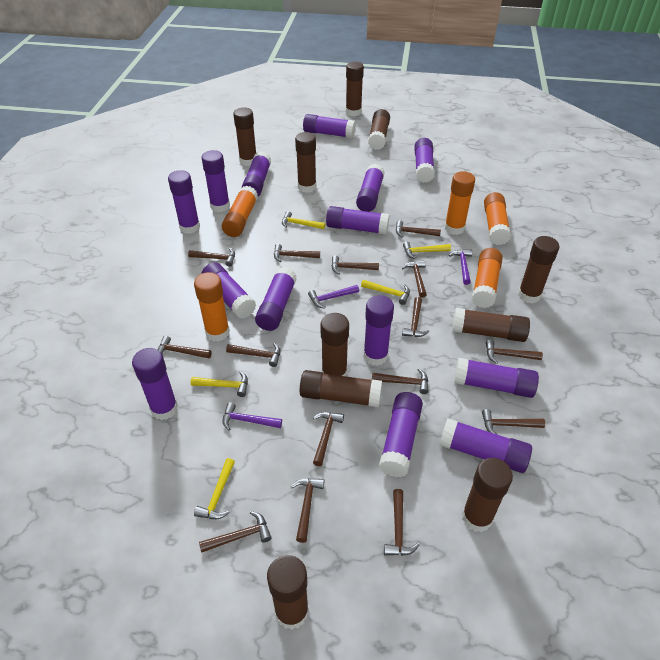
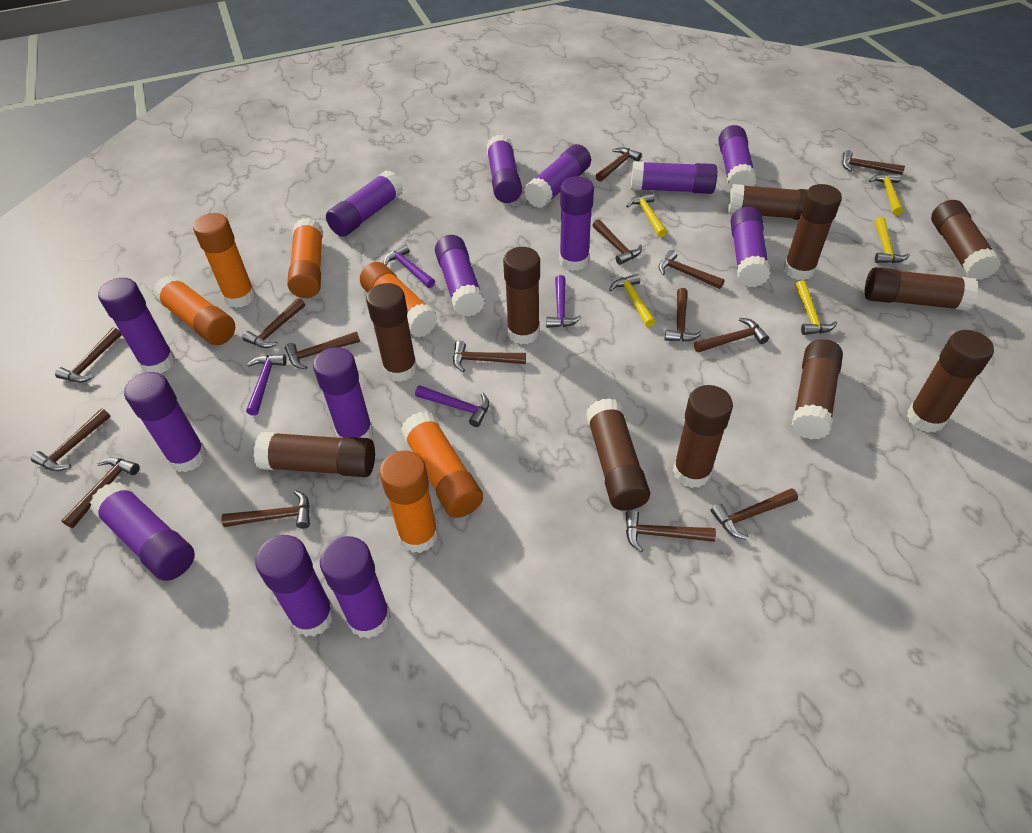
brown glue stick: 10 -> 11
orange glue stick: 5 -> 6
purple hammer: 3 -> 4

